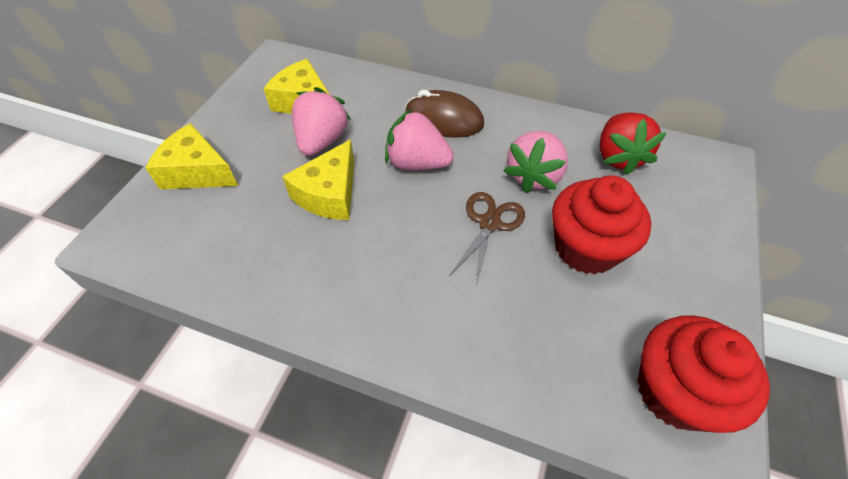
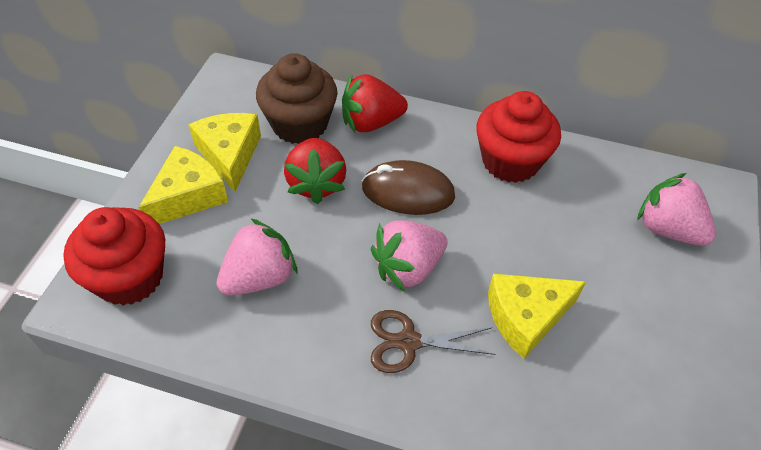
brown cupcake: 0 -> 1
red strawberry: 1 -> 2

